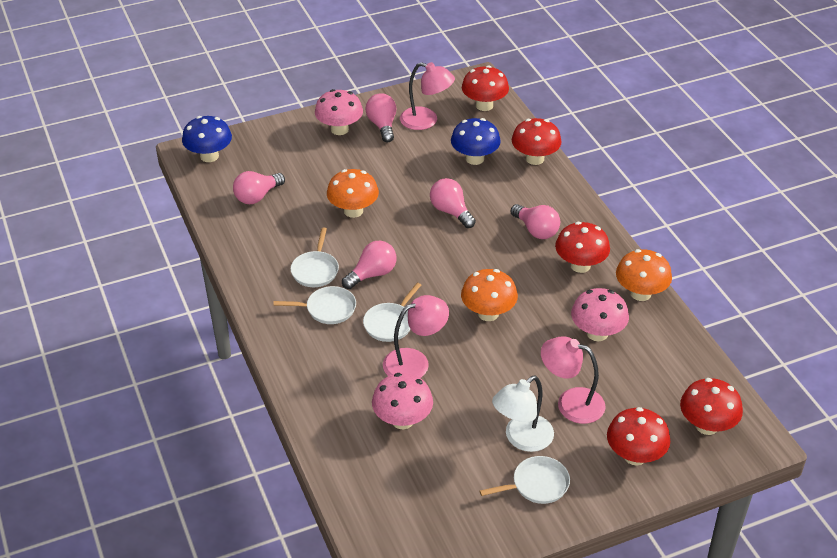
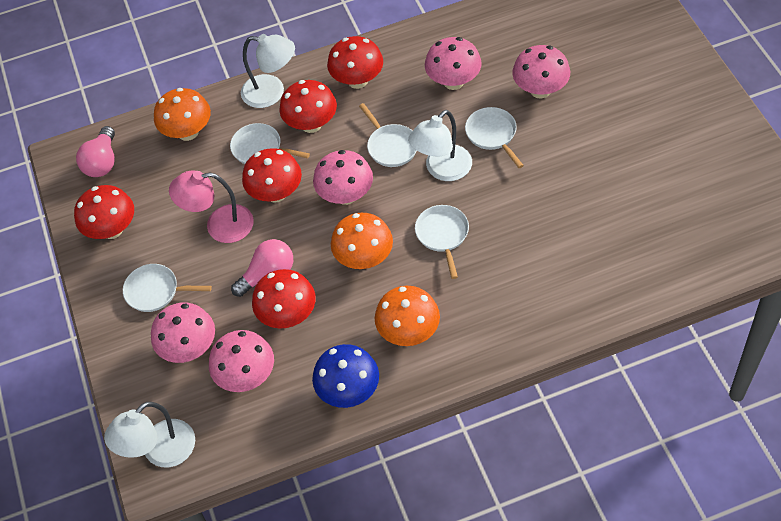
blue mushroom: 2 -> 1
pink lamp: 3 -> 1
pink light bulb: 5 -> 2
pink mushroom: 3 -> 5
white lamp: 1 -> 3
white pan: 4 -> 5

